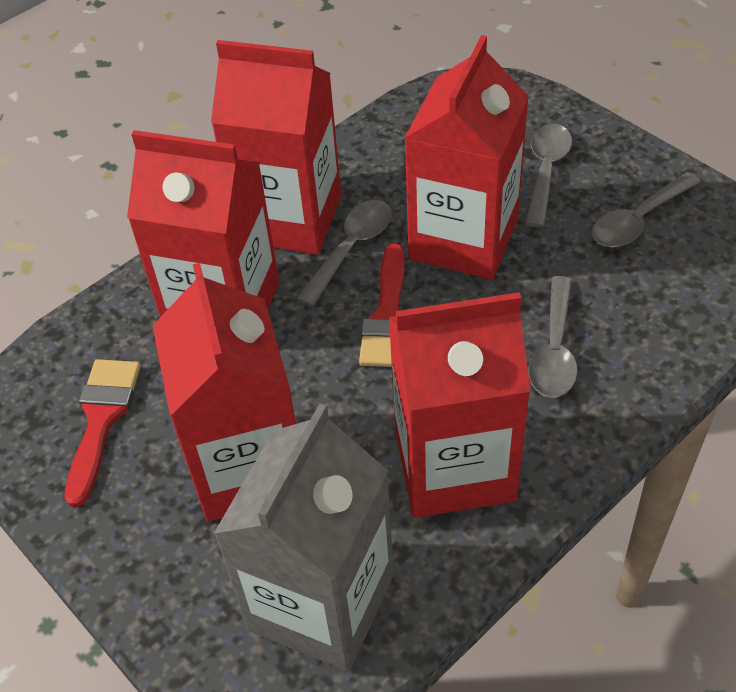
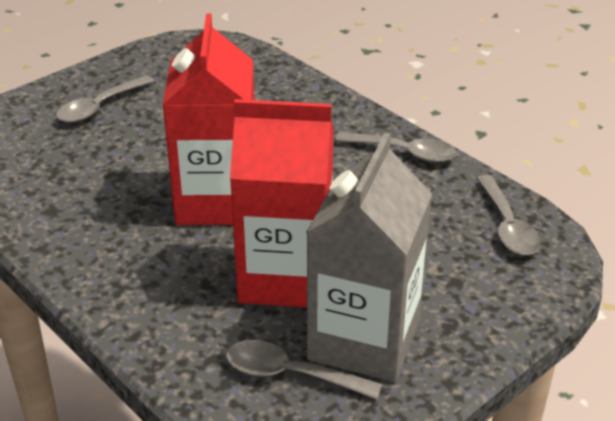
red brush: 2 -> 0
red carton: 5 -> 2

